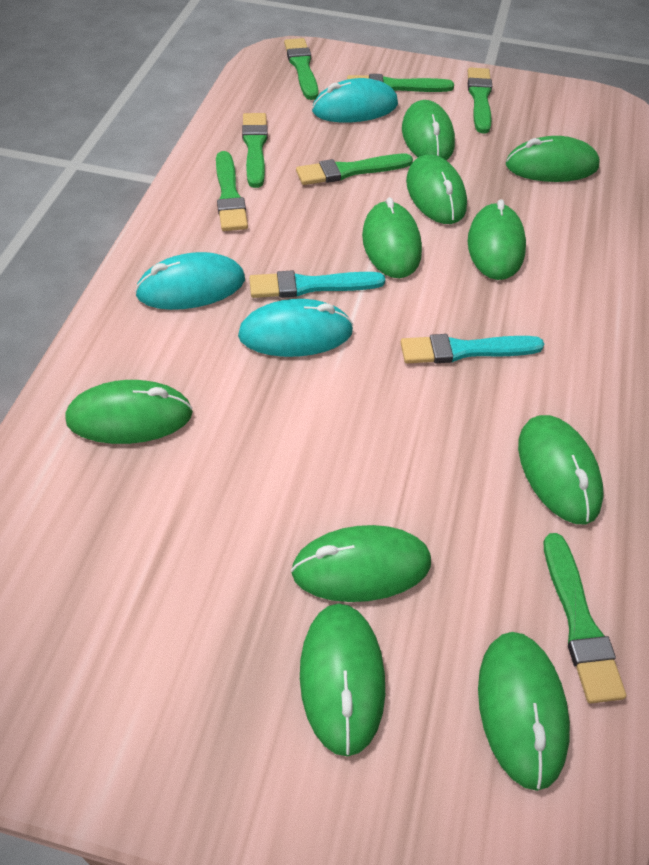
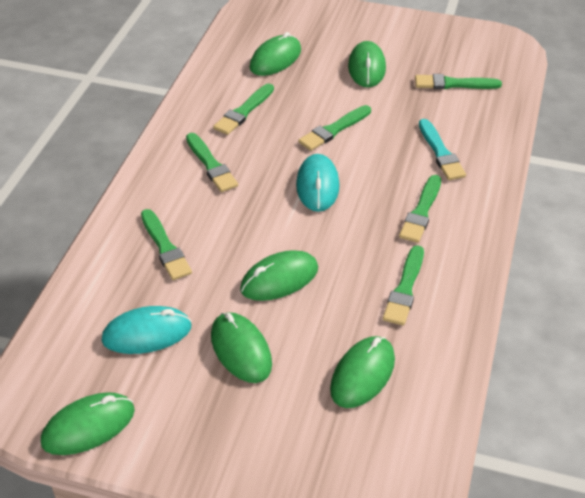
green mouse: 10 -> 6
turquoise brush: 2 -> 1
turquoise mouse: 3 -> 2

